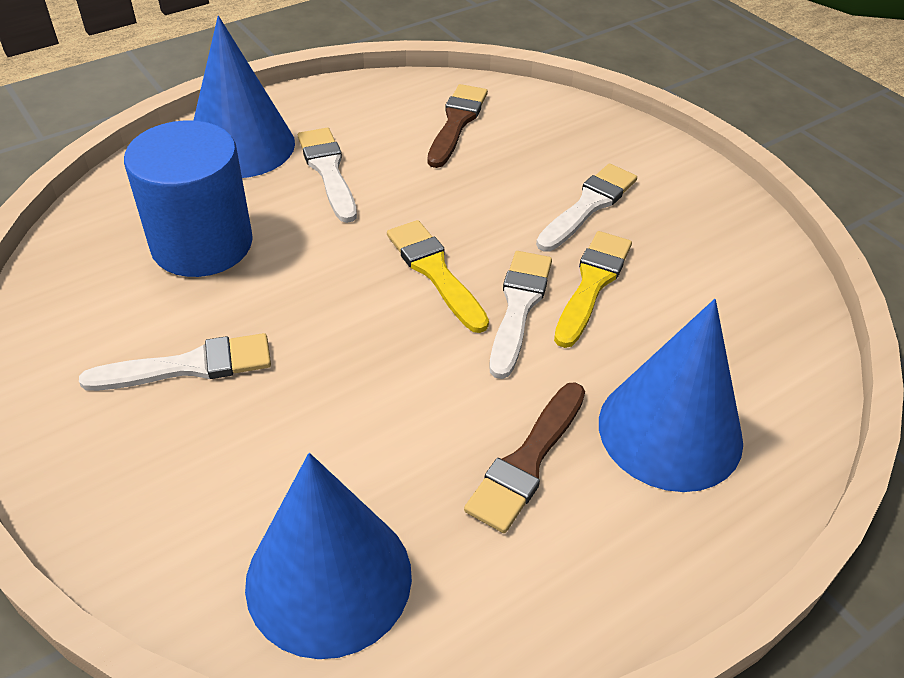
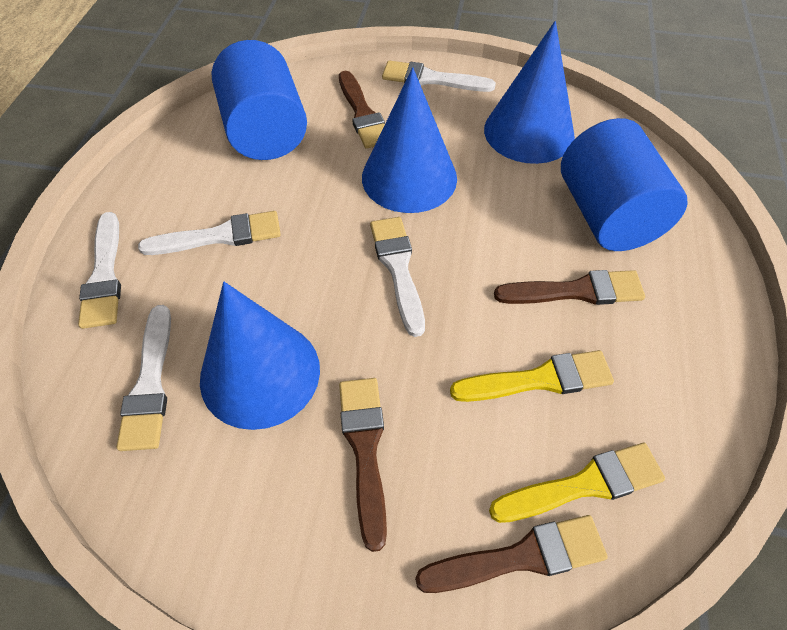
blue cylinder: 1 -> 2
brown brush: 2 -> 4
white brush: 4 -> 5

